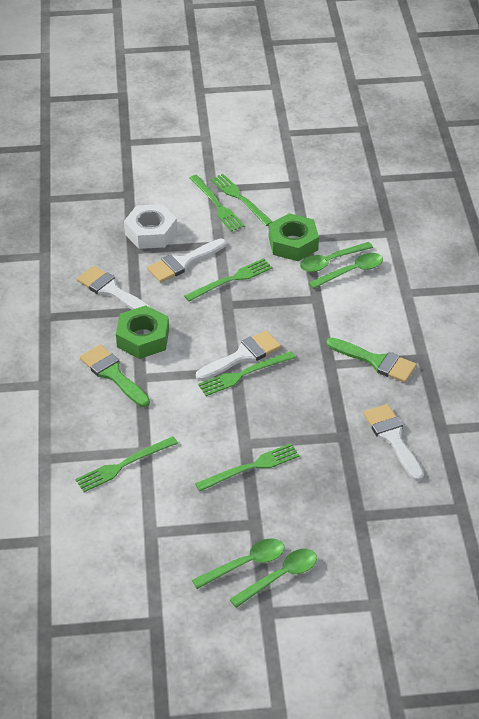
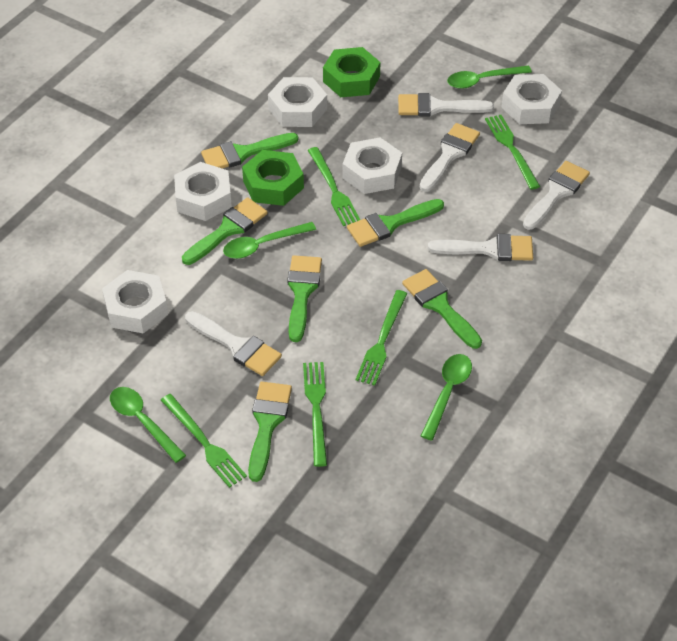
green brush: 2 -> 6
green fork: 6 -> 5
white brush: 4 -> 5
white nut: 1 -> 5

